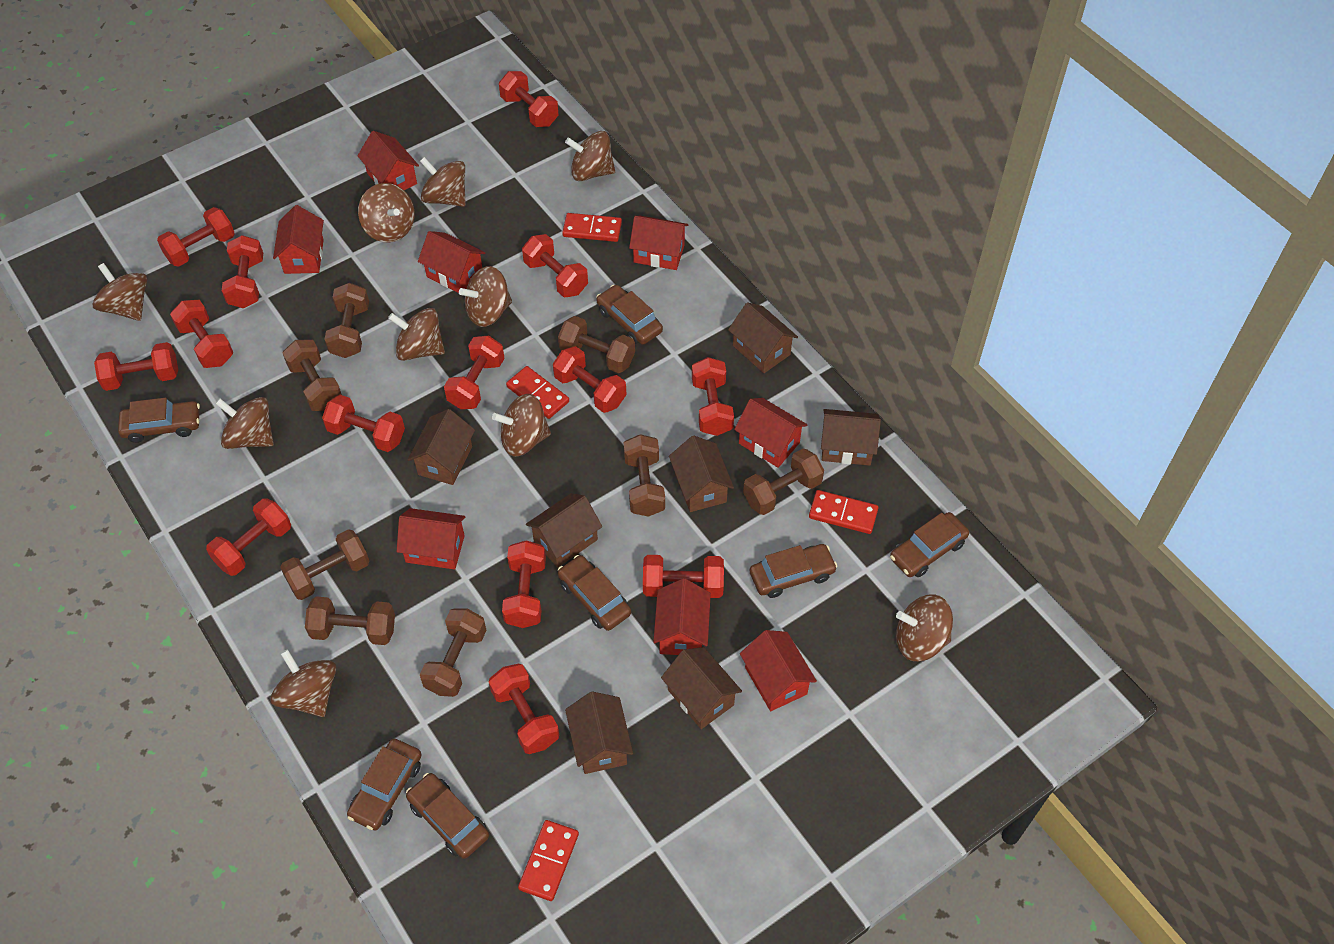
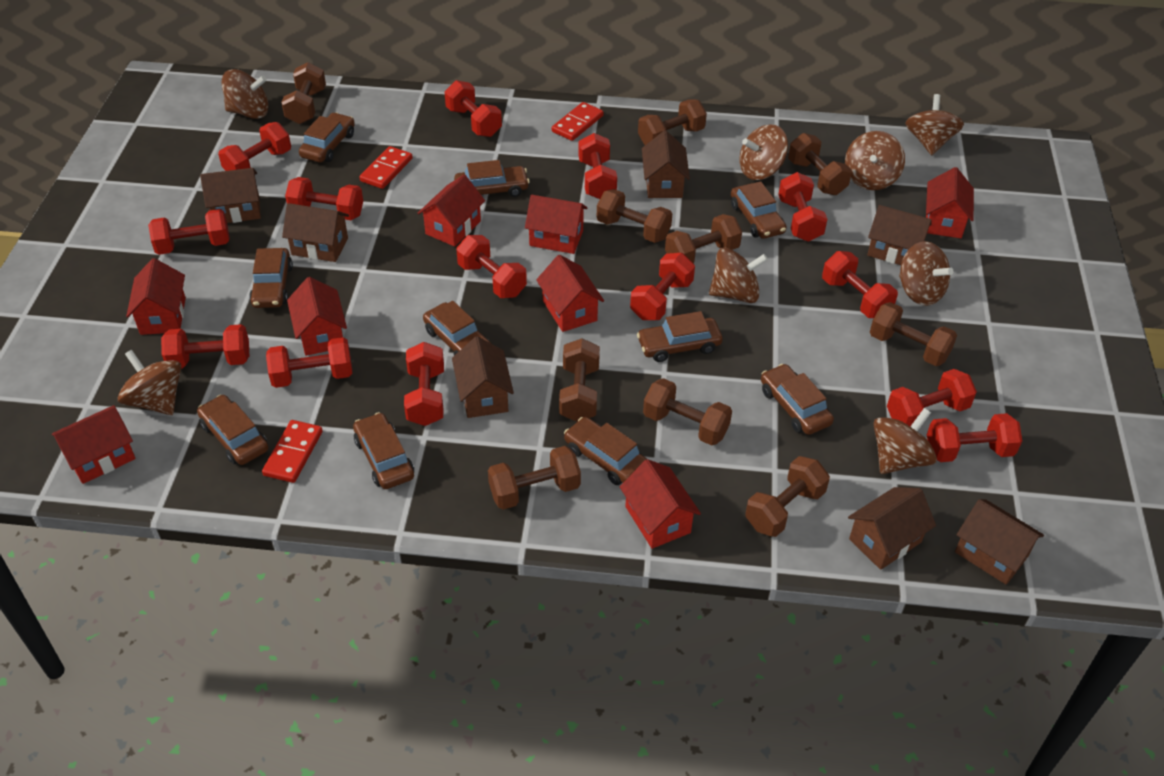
brown car: 7 -> 10
brown dumbbell: 8 -> 10
brown spinning top: 10 -> 8
red domino: 4 -> 3

